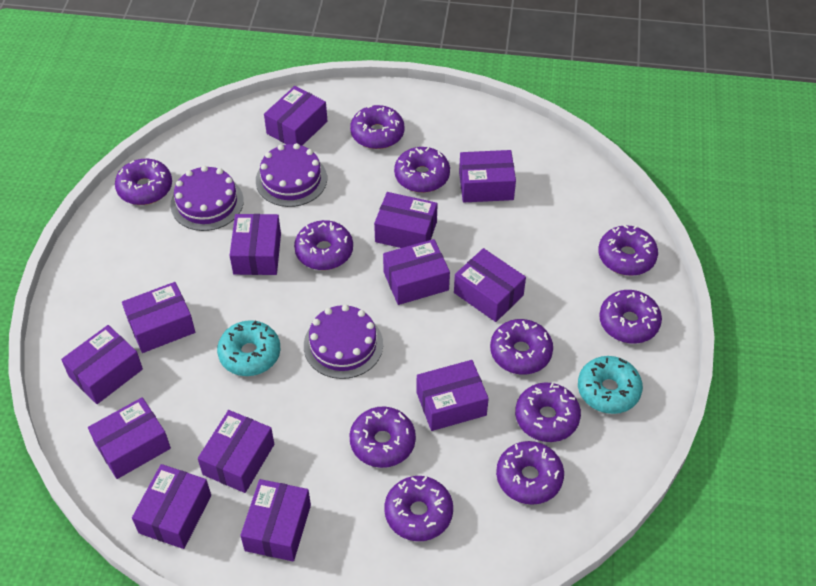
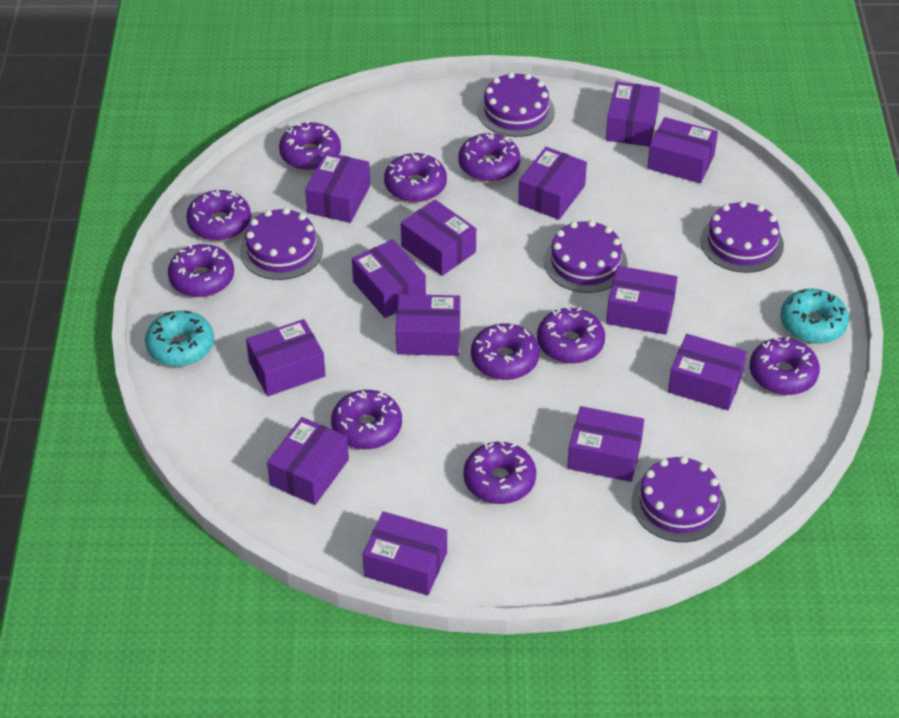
purple cake: 3 -> 5
purple donut: 11 -> 10

